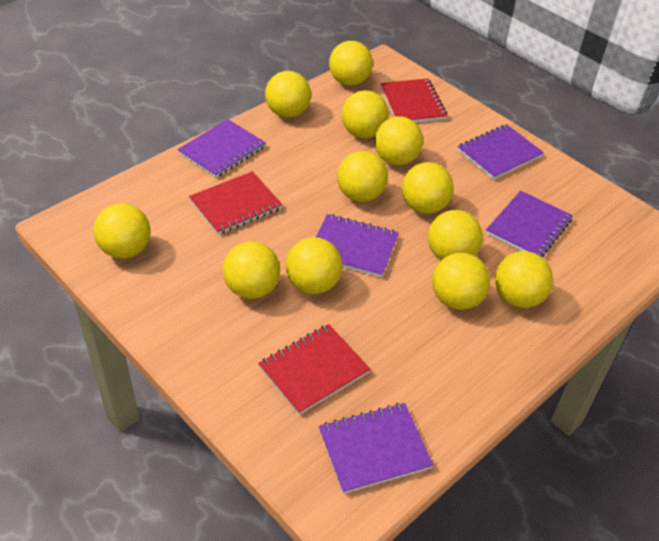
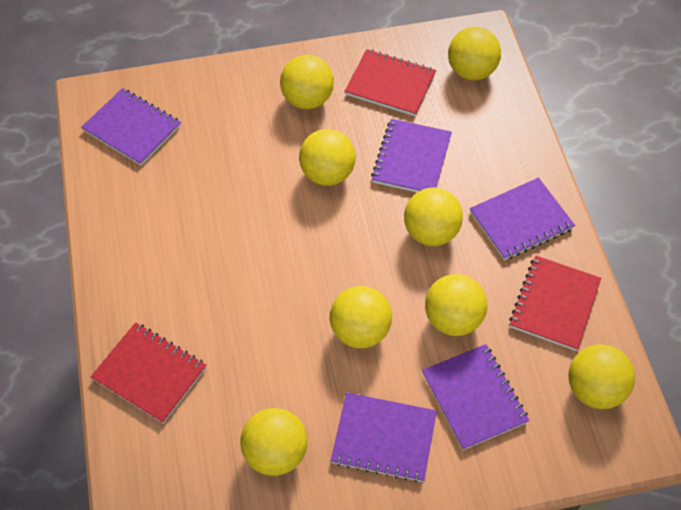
yellow ball: 12 -> 8

